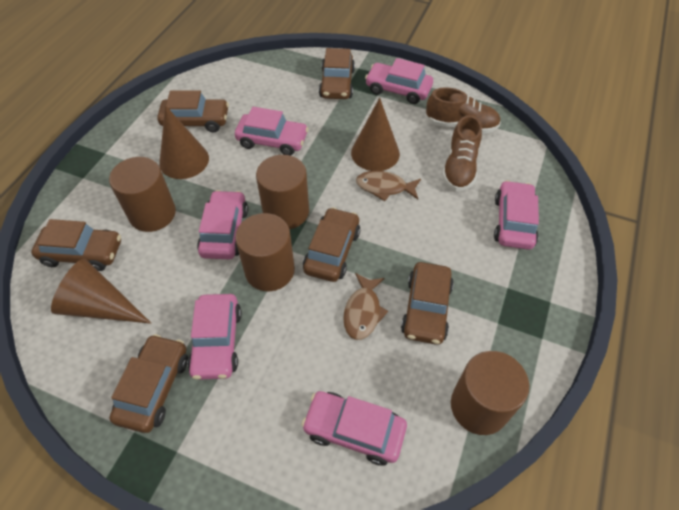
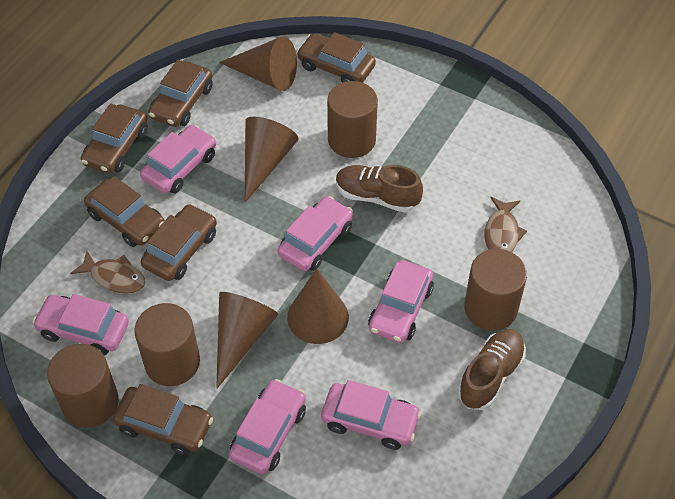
brown cone: 3 -> 4

